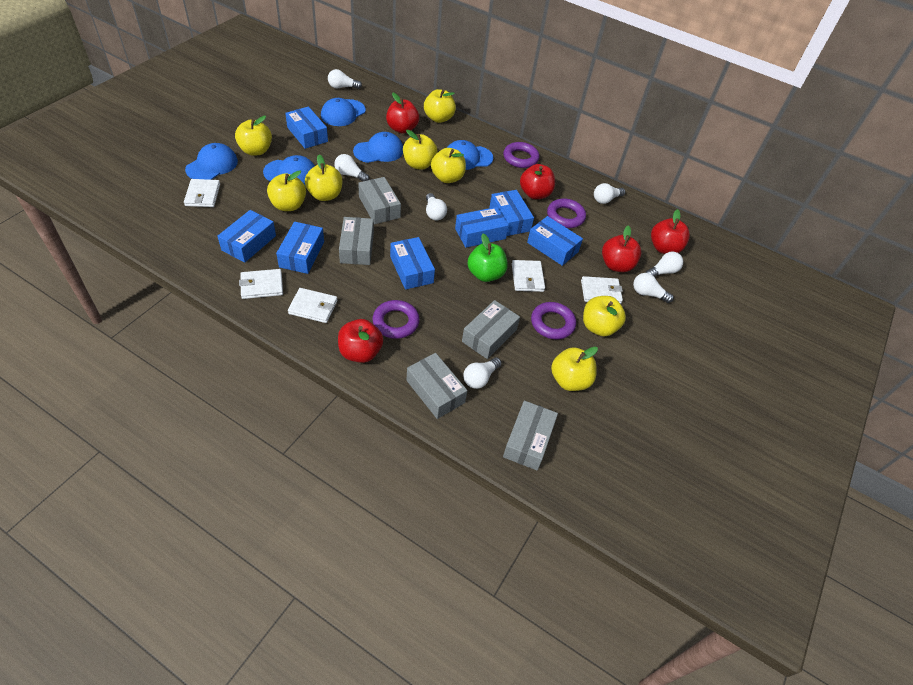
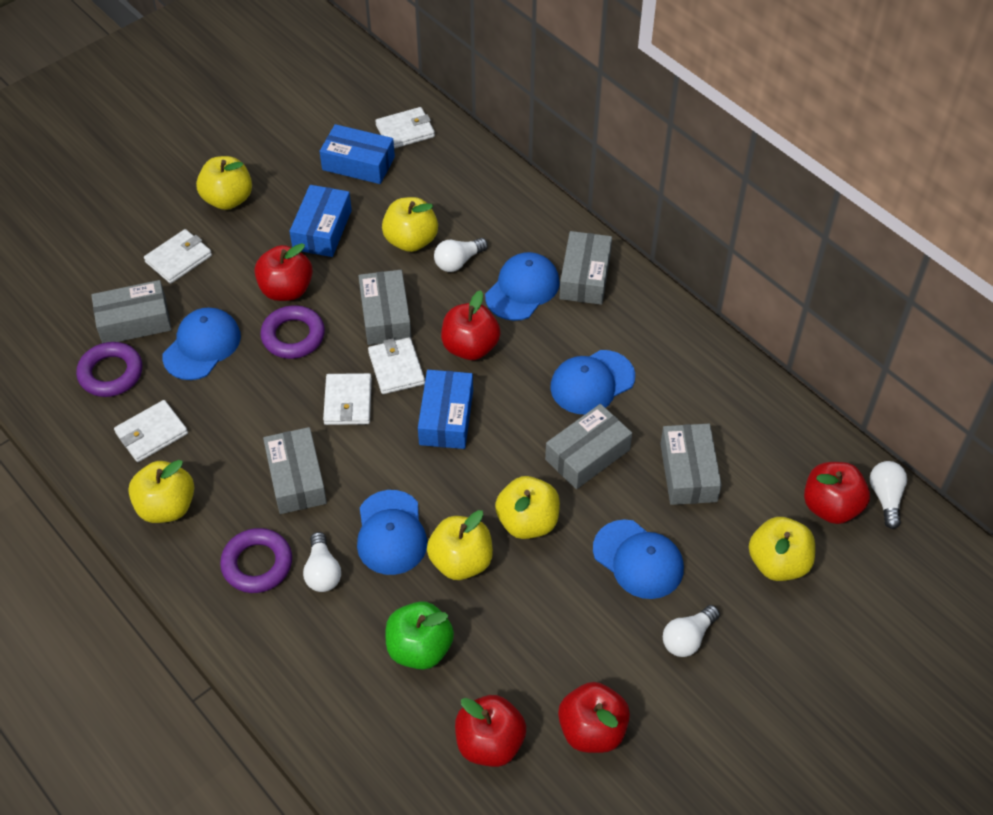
blue box: 7 -> 3
grey box: 5 -> 6
purple ring: 4 -> 3
white light bulb: 7 -> 4
yellow apple: 8 -> 6

